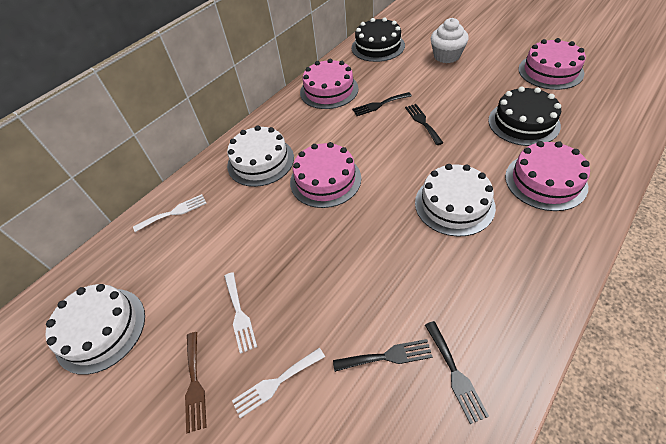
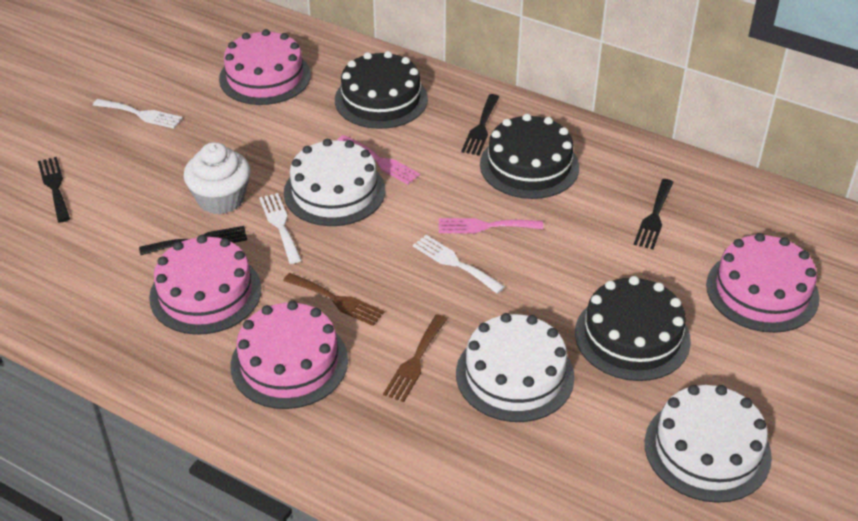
black cake: 2 -> 3
brown fork: 1 -> 2
pink fork: 0 -> 2

